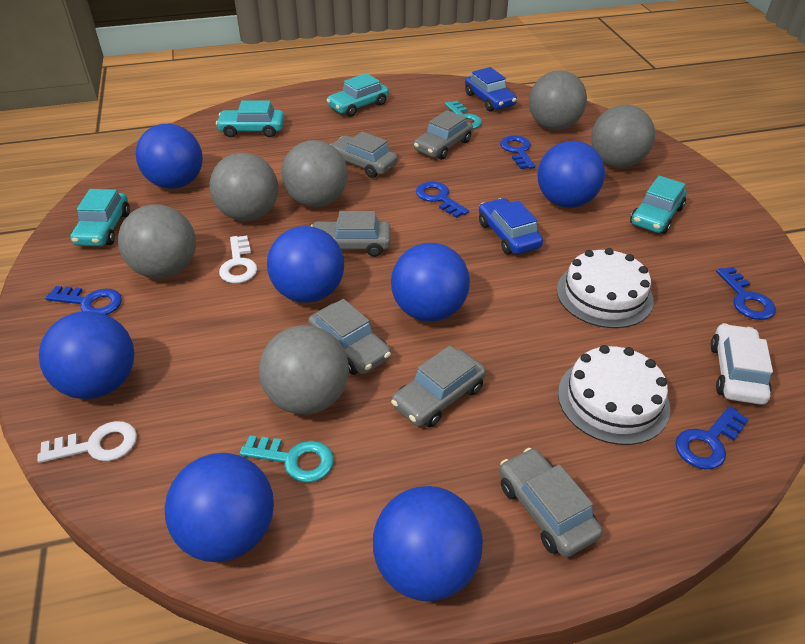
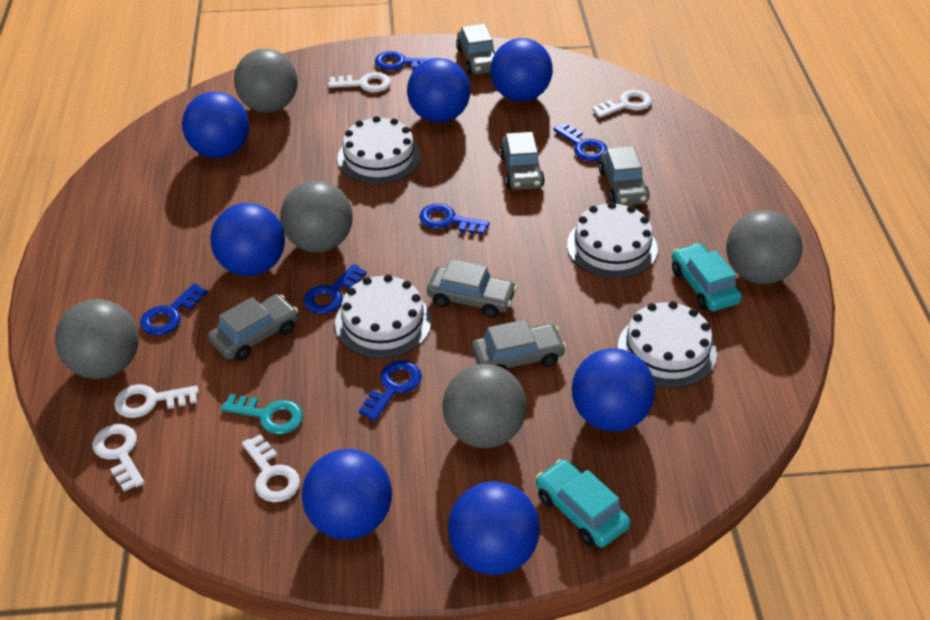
blue car: 2 -> 0
blue key: 5 -> 6
grey ball: 6 -> 5
turquoise car: 4 -> 2
turquoise key: 2 -> 1
white cake: 2 -> 4
white car: 1 -> 0
white key: 2 -> 5

